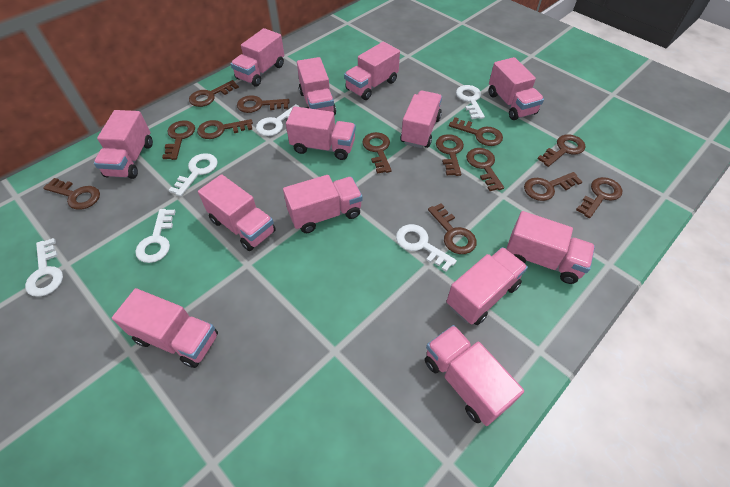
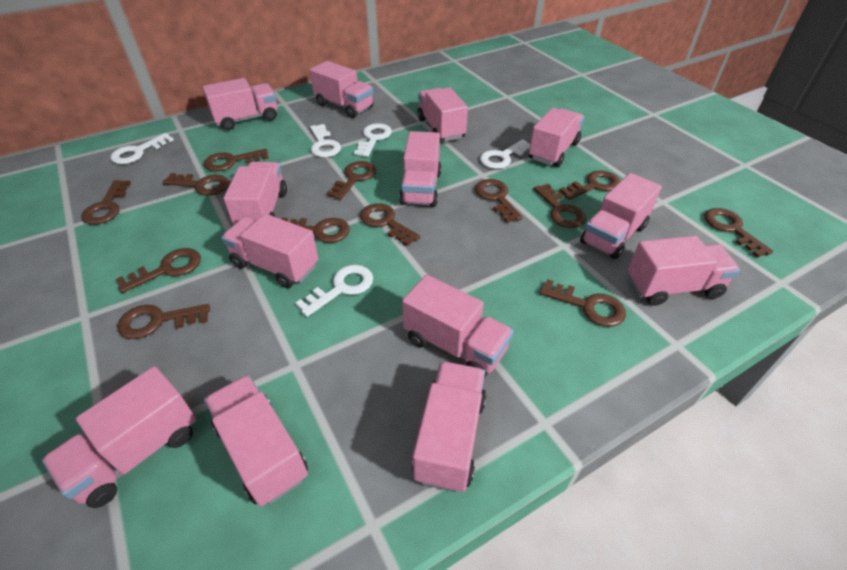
white key: 6 -> 5

